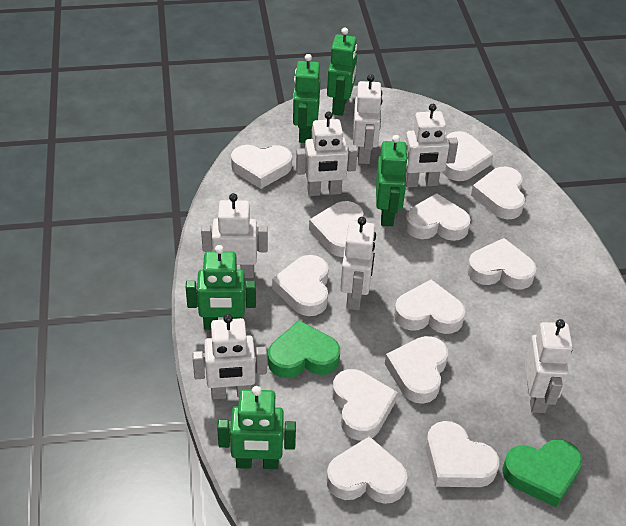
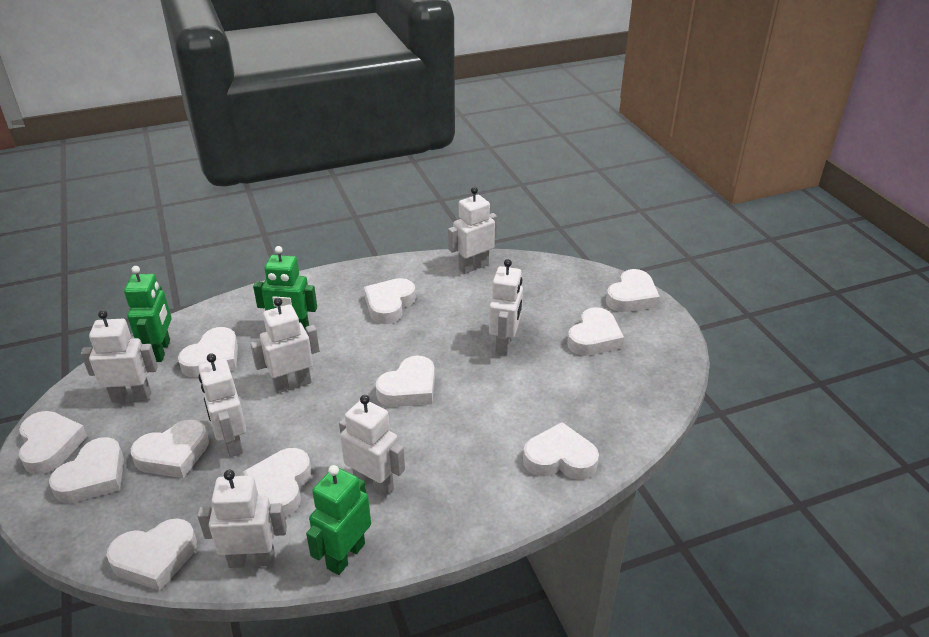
green heart: 2 -> 0
green robot: 5 -> 3
white heart: 12 -> 11

